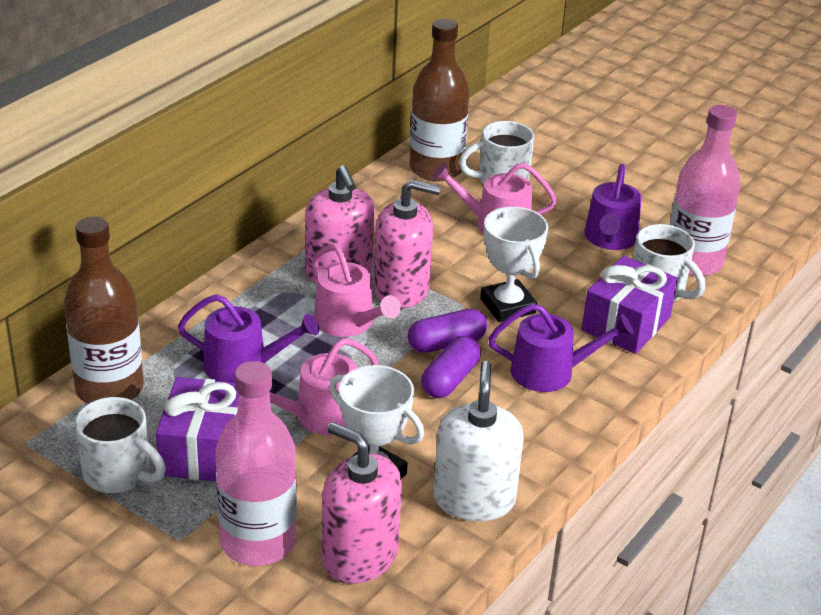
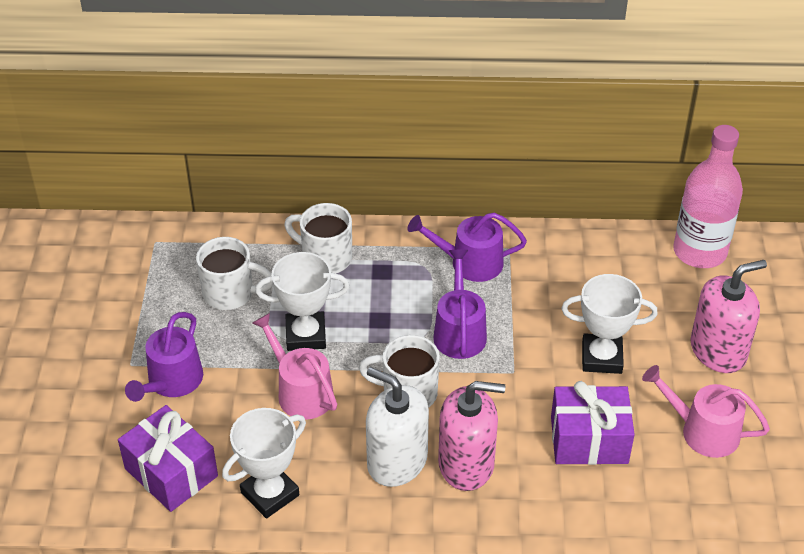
brown bottle: 2 -> 0
pink bottle: 2 -> 1
pink soap dispenser: 3 -> 2
pink watering can: 3 -> 2
purple capsule: 2 -> 0
white trophy: 2 -> 3

